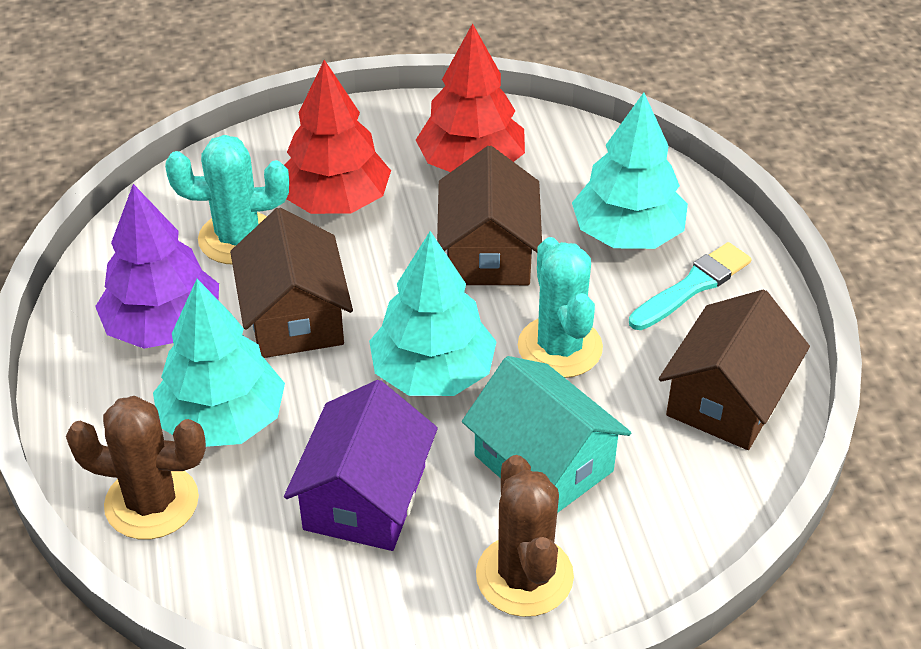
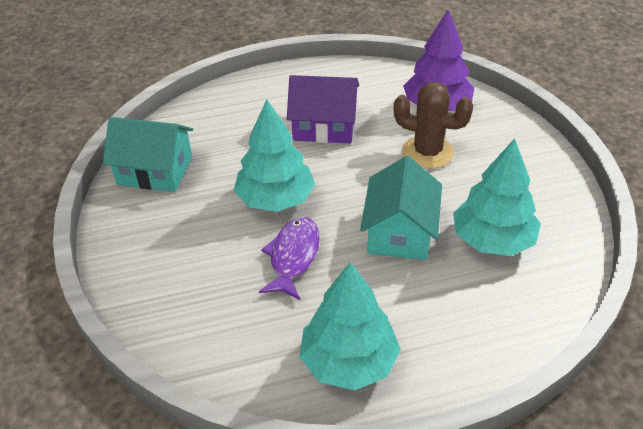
brown cactus: 2 -> 1
brown house: 3 -> 0
purple fish: 0 -> 1
red tree: 2 -> 0
turquoise brush: 1 -> 0
turquoise cactus: 2 -> 0
turquoise house: 1 -> 2

